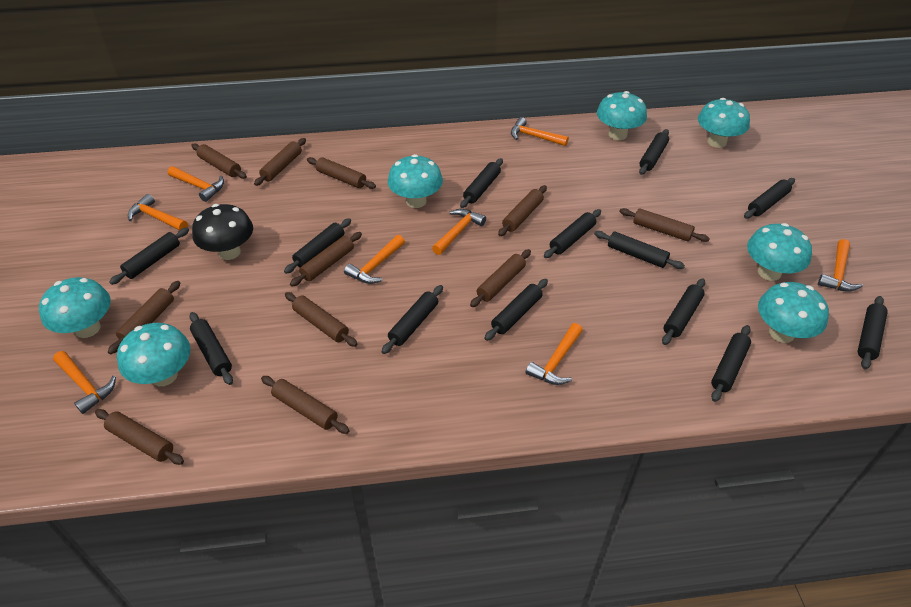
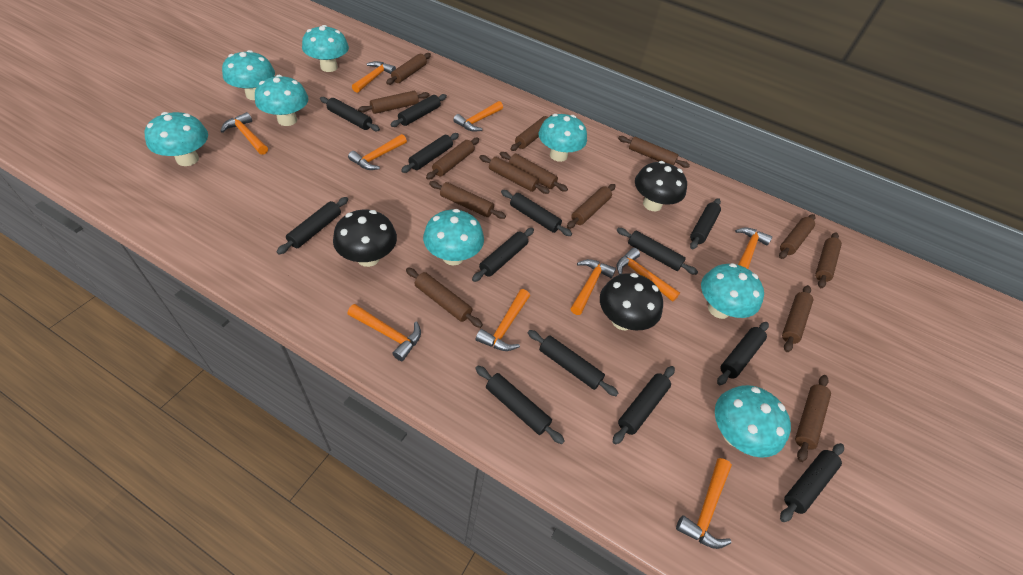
black mushroom: 1 -> 3
brown rolling pin: 11 -> 14
orange hammer: 8 -> 10
turquoise mushroom: 7 -> 8

